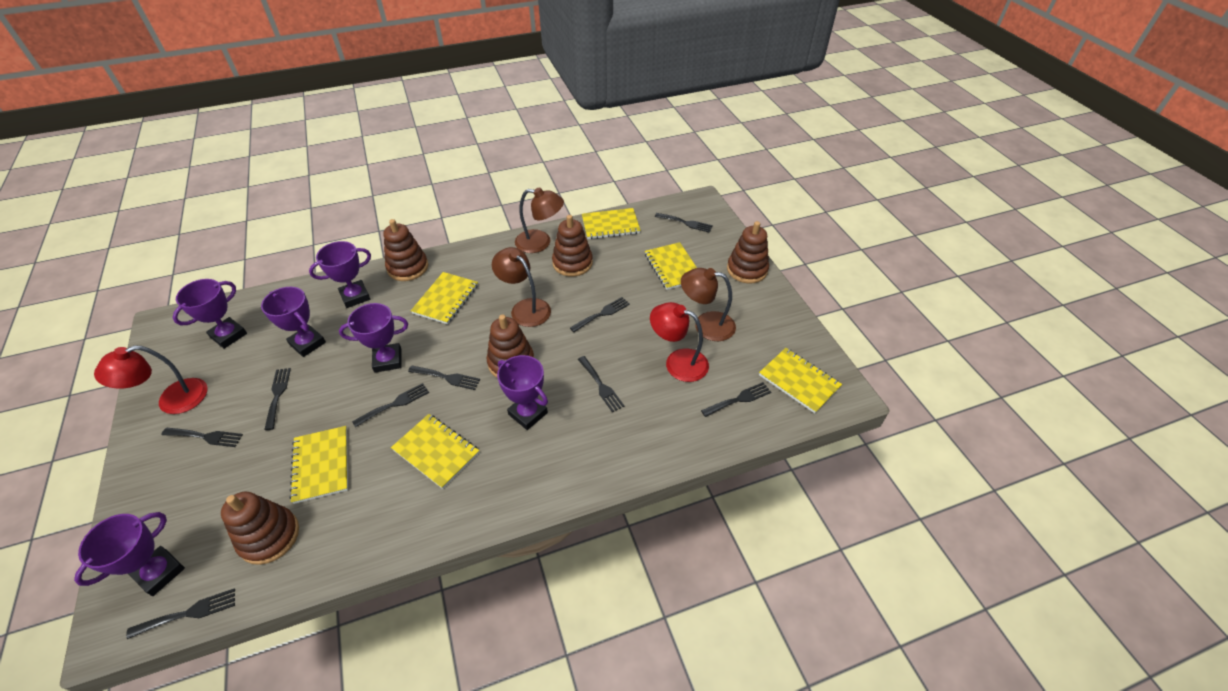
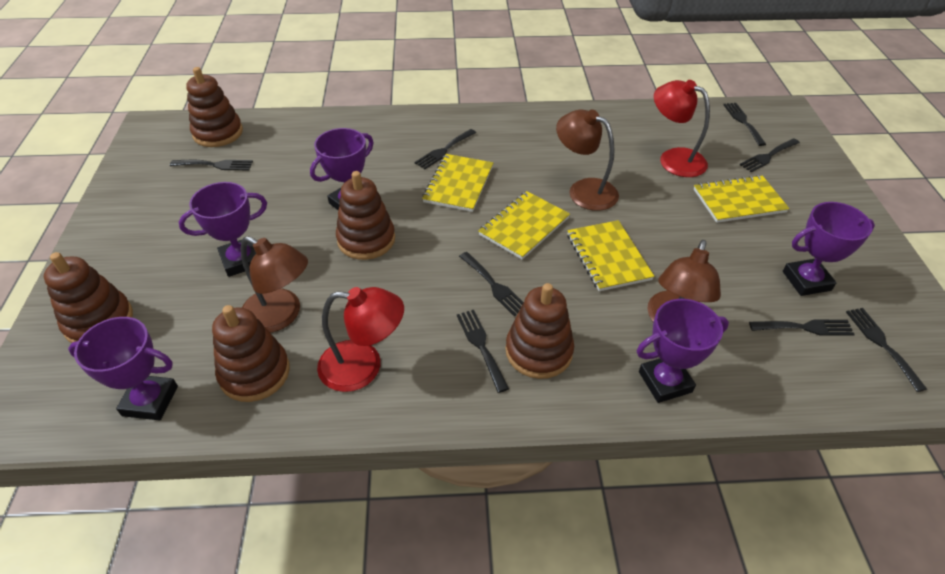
black fork: 9 -> 8
purple trophy: 6 -> 5
yellow notebook: 6 -> 4

